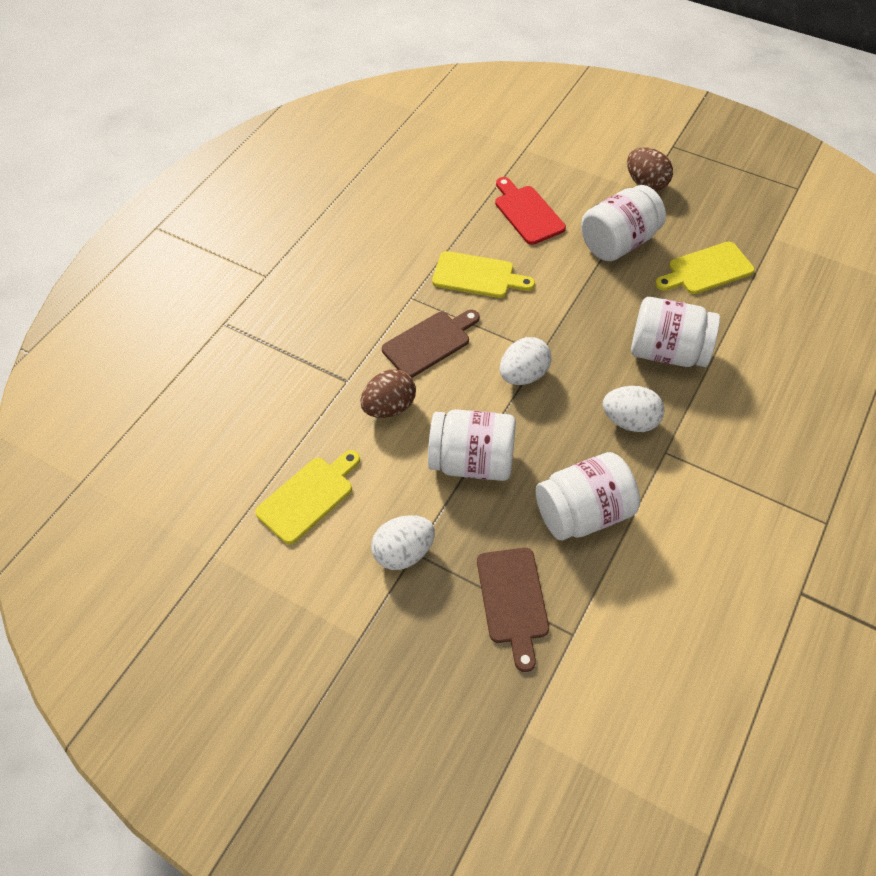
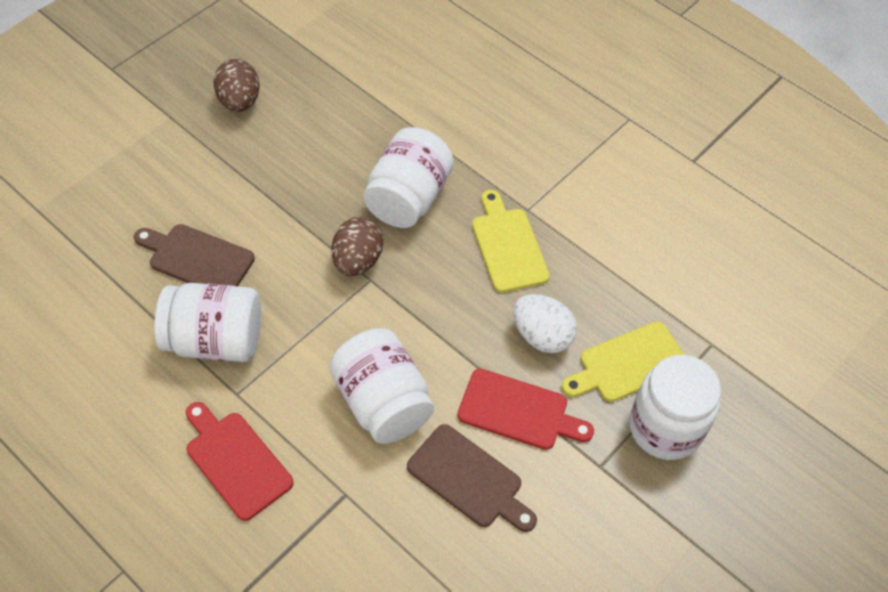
red cutting board: 1 -> 2
white egg: 3 -> 1
yellow cutting board: 3 -> 2

